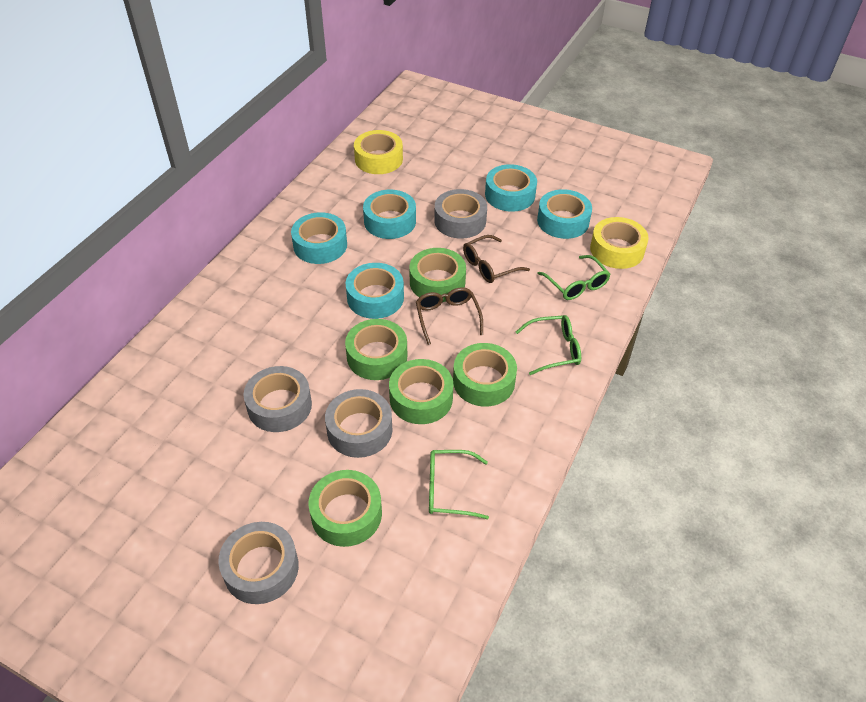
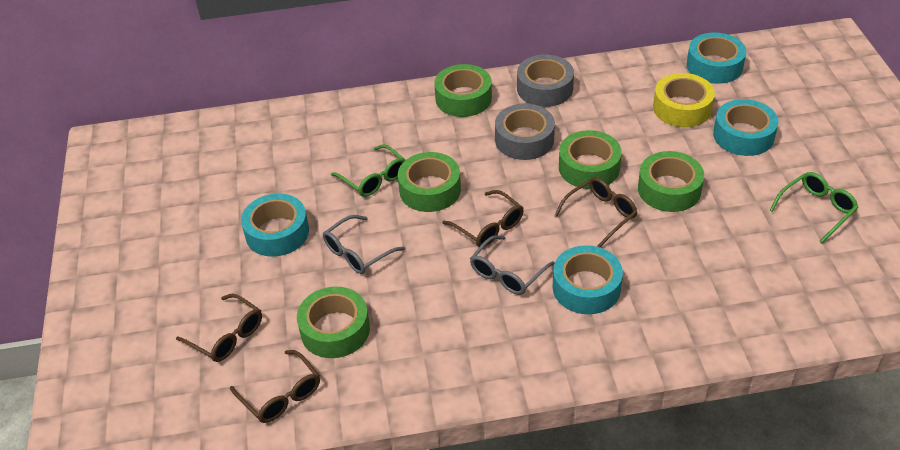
brown glasses: 2 -> 4
green glasses: 3 -> 2
grey glasses: 0 -> 2
grey tape: 4 -> 2
turquoise tape: 5 -> 4
yellow tape: 2 -> 1

